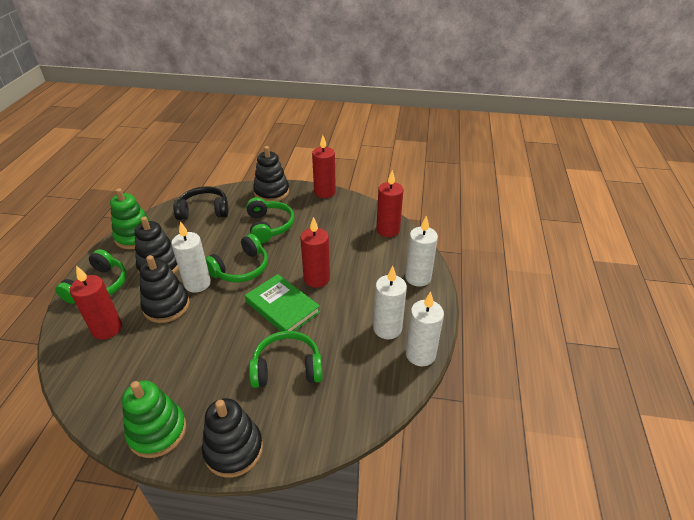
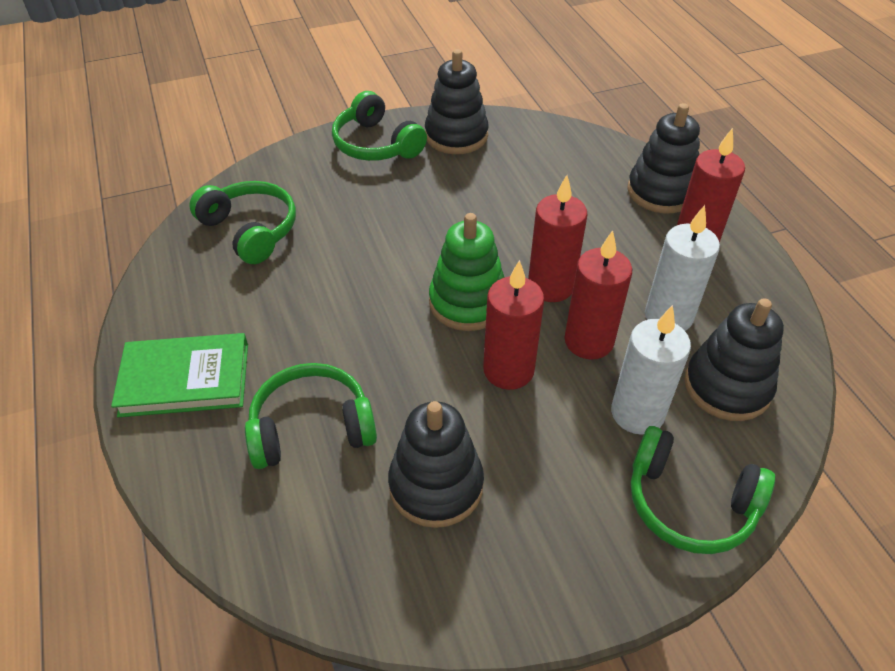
black headphones: 1 -> 0
green stacking toy: 2 -> 1
white candle: 4 -> 2

